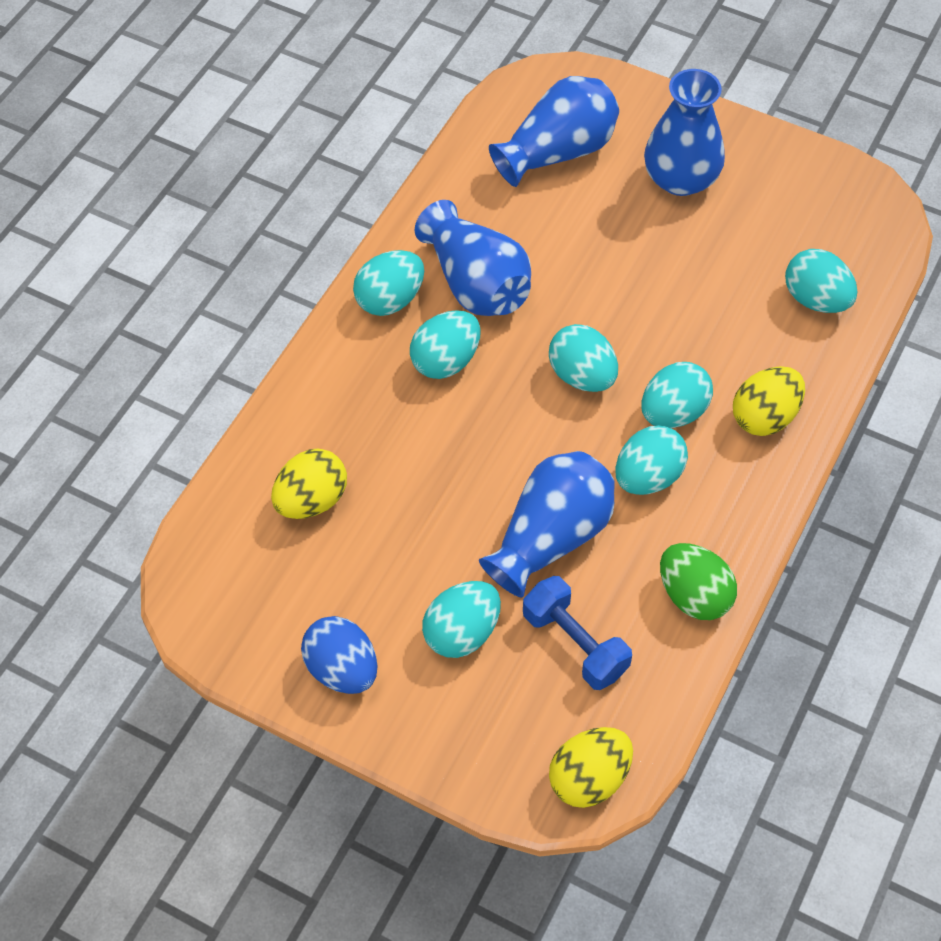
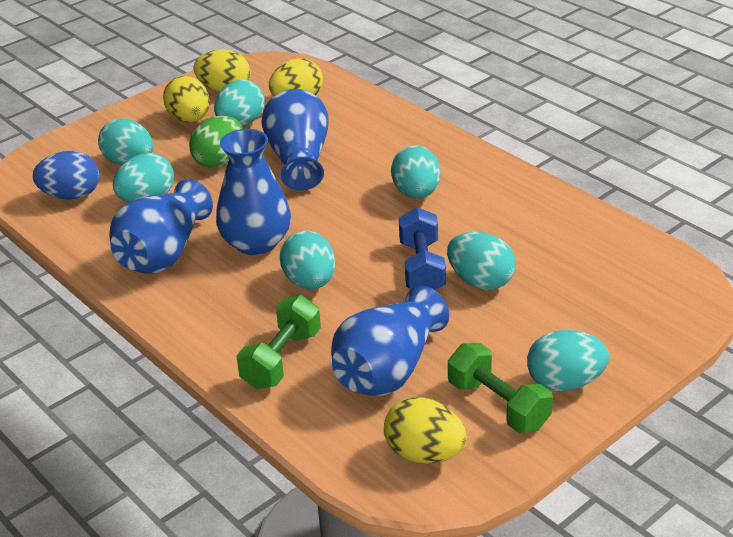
green dumbbell: 0 -> 2
yellow egg: 3 -> 4

